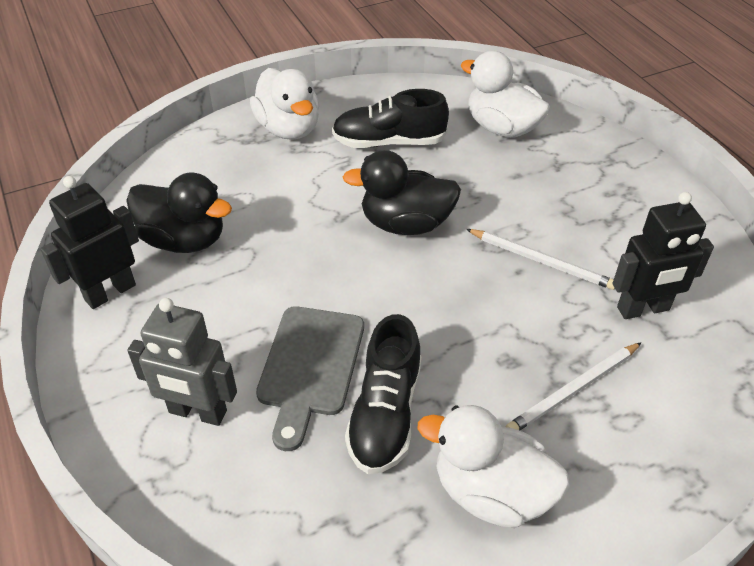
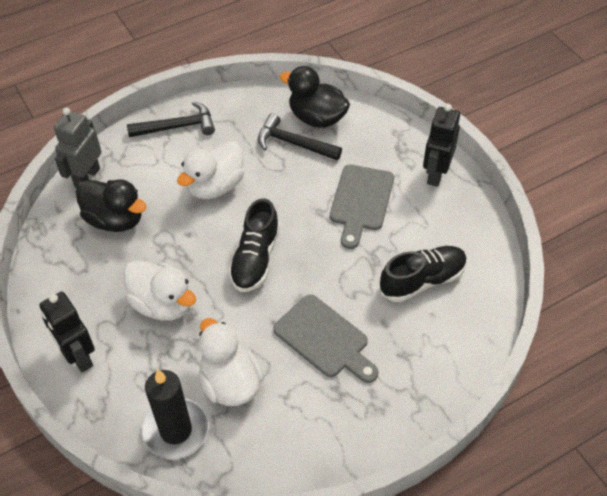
black candle: 0 -> 1
black hammer: 0 -> 2
grey cutting board: 1 -> 2
white pencil: 2 -> 0

